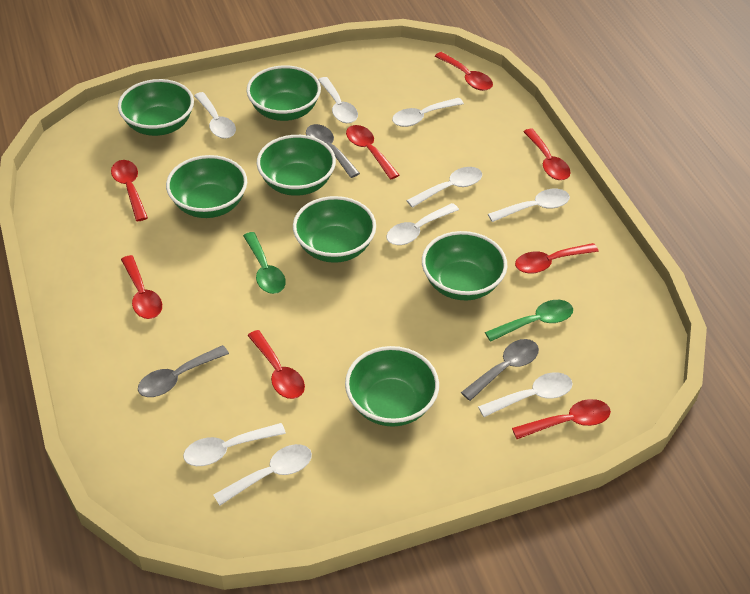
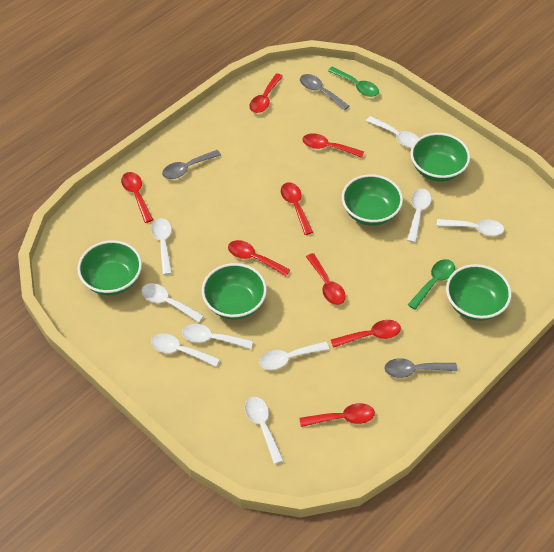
green bowl: 7 -> 5

